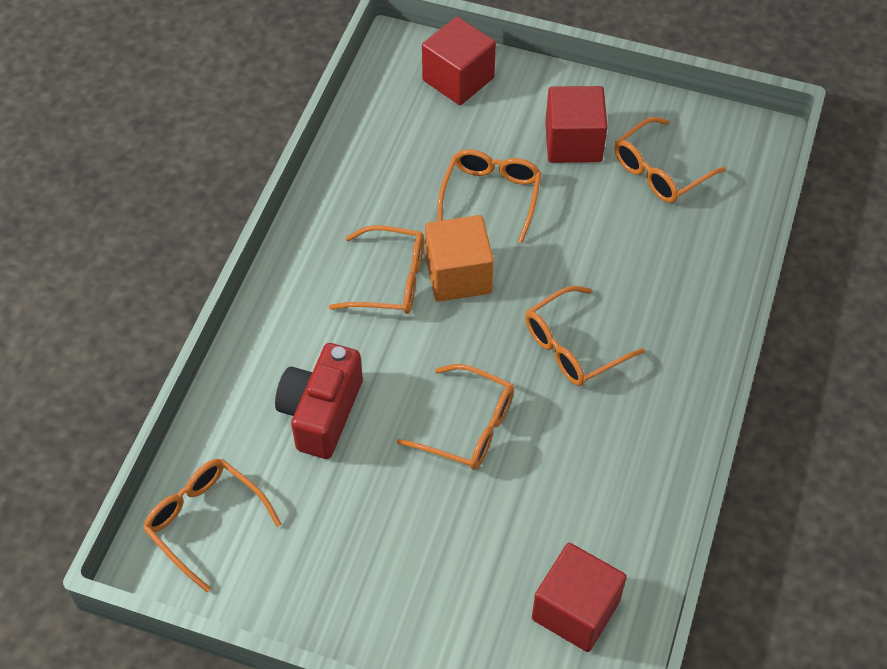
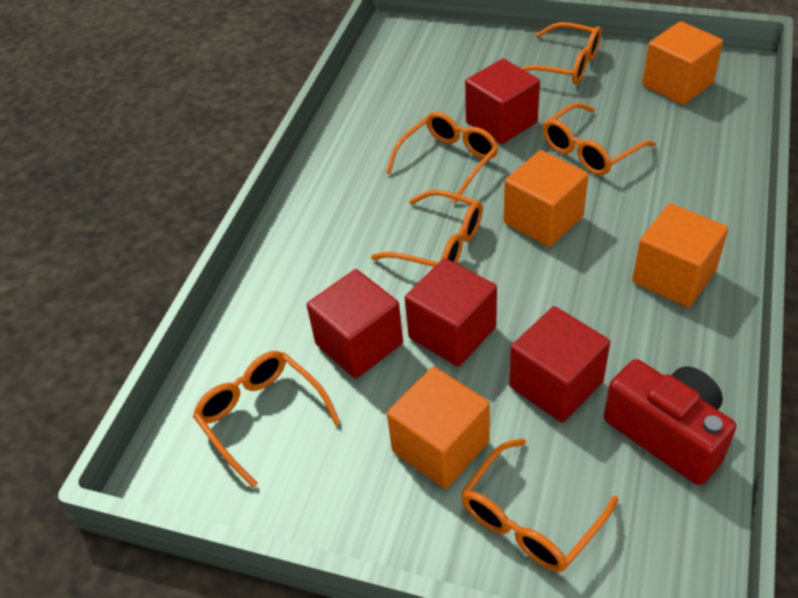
orange cube: 1 -> 4
red cube: 3 -> 4

